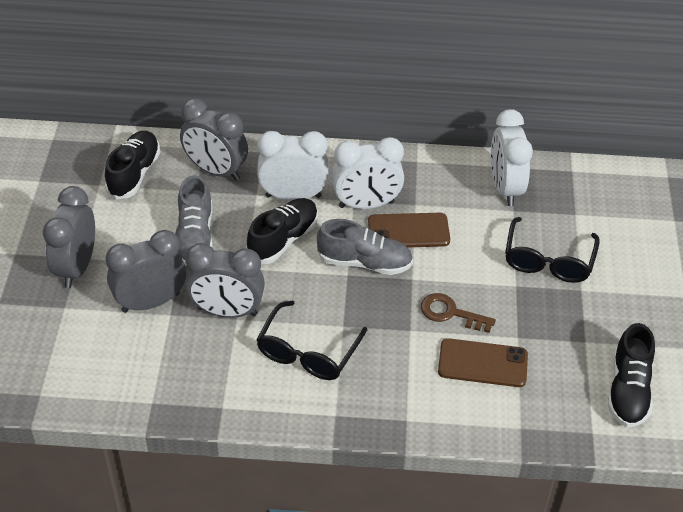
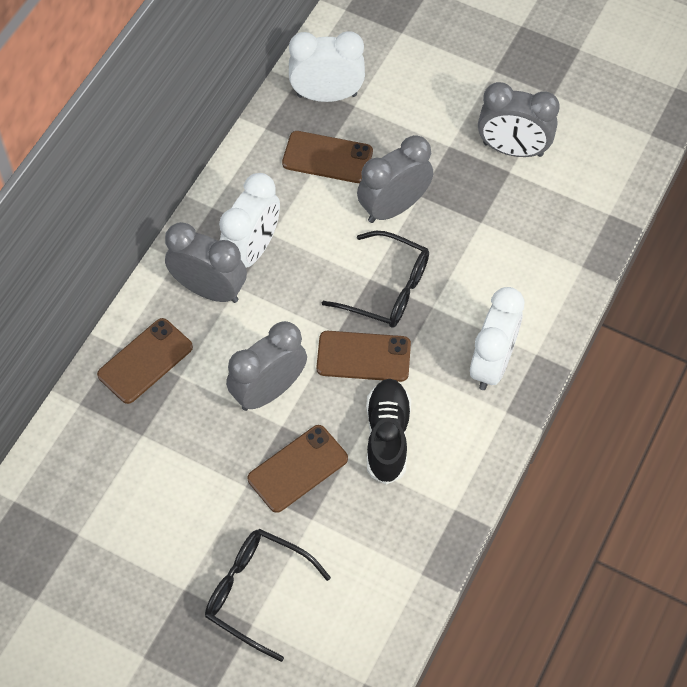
black shoe: 3 -> 1
brown key: 1 -> 0
brown phone: 2 -> 4
grey shoe: 2 -> 0

